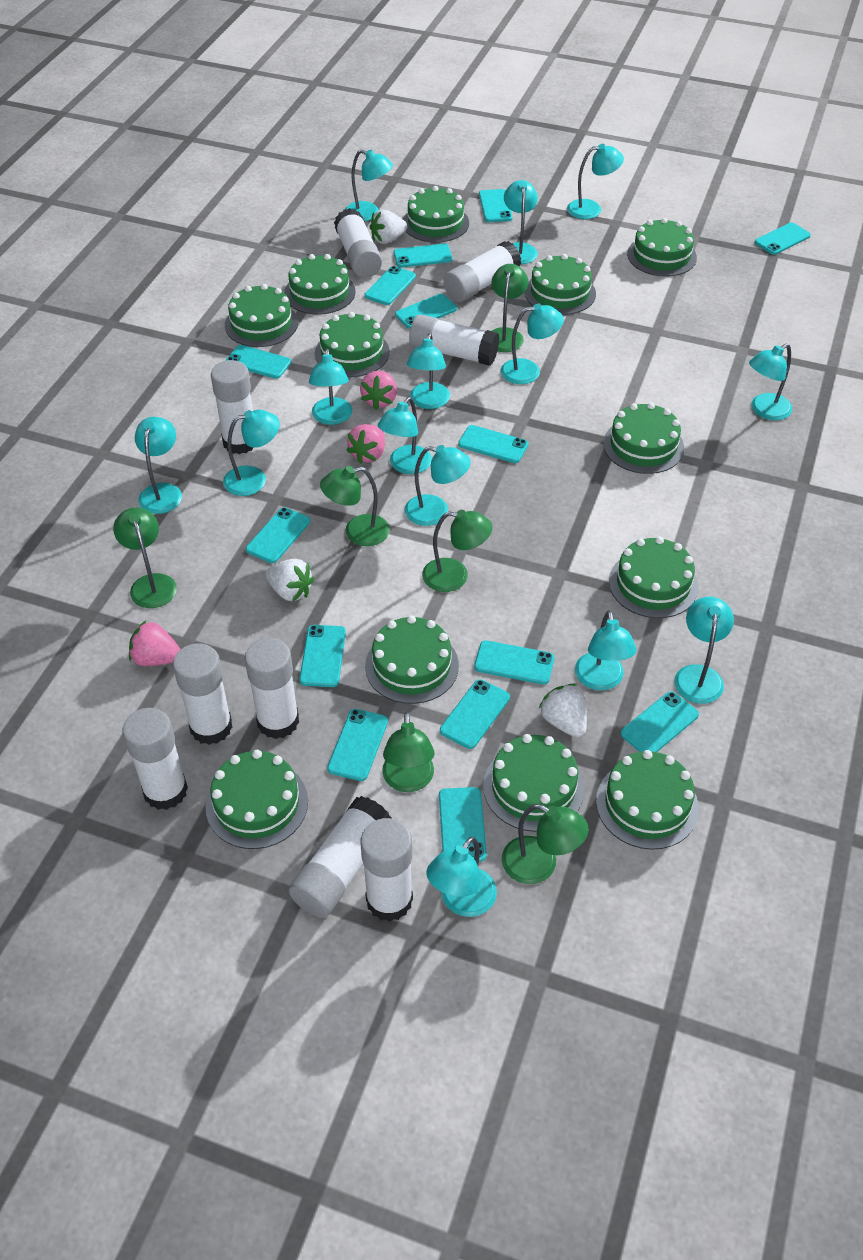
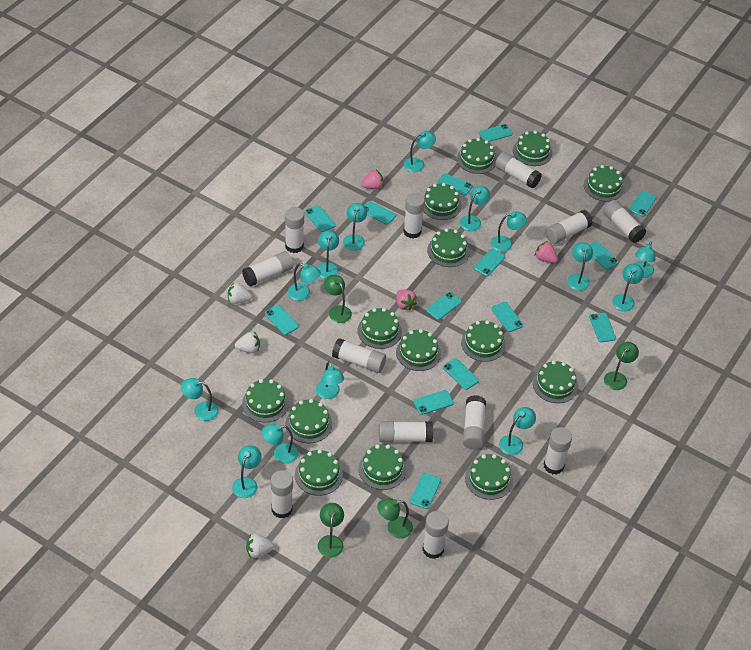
green cake: 12 -> 14
green lamp: 6 -> 4
white glue stick: 9 -> 12

